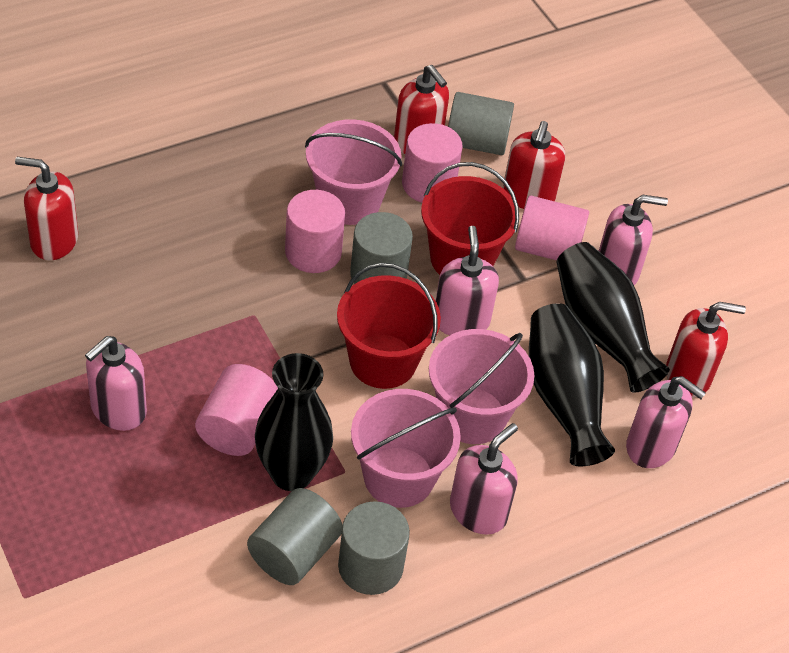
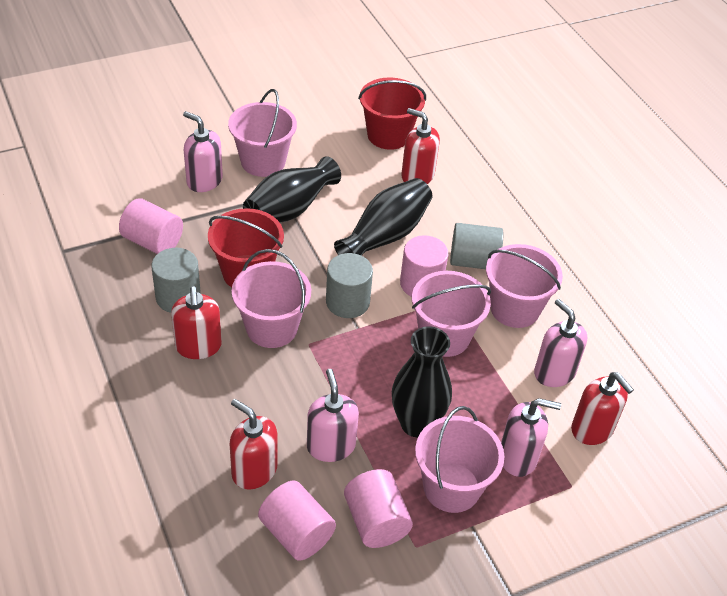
grey cylinder: 4 -> 3
pink bucket: 3 -> 5
pink soap dispenser: 5 -> 4

